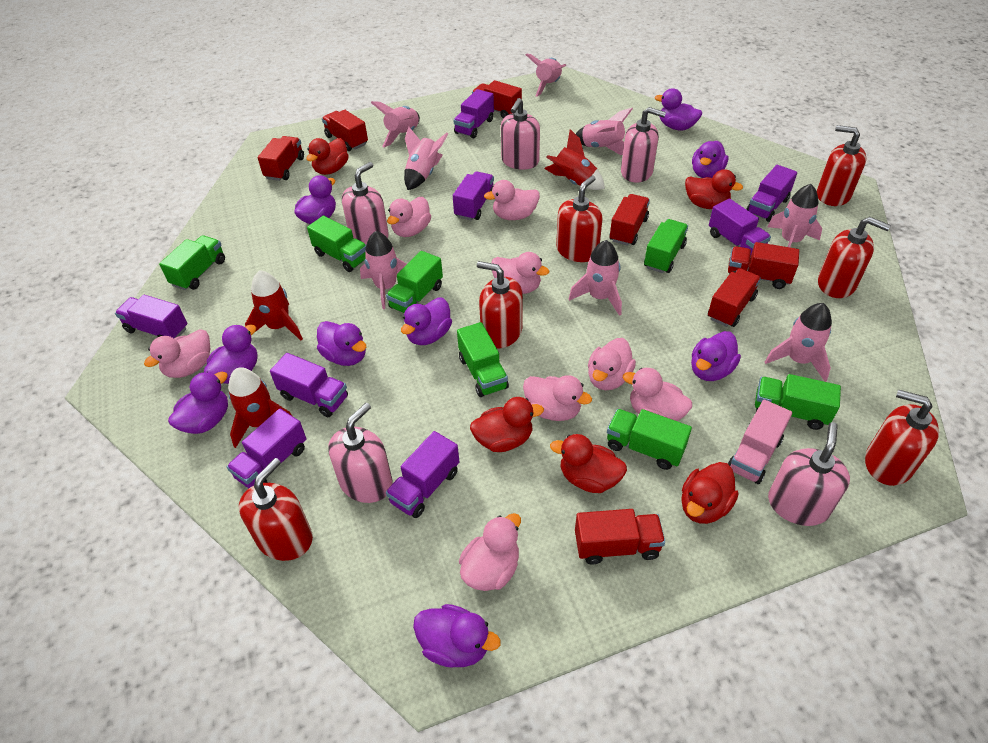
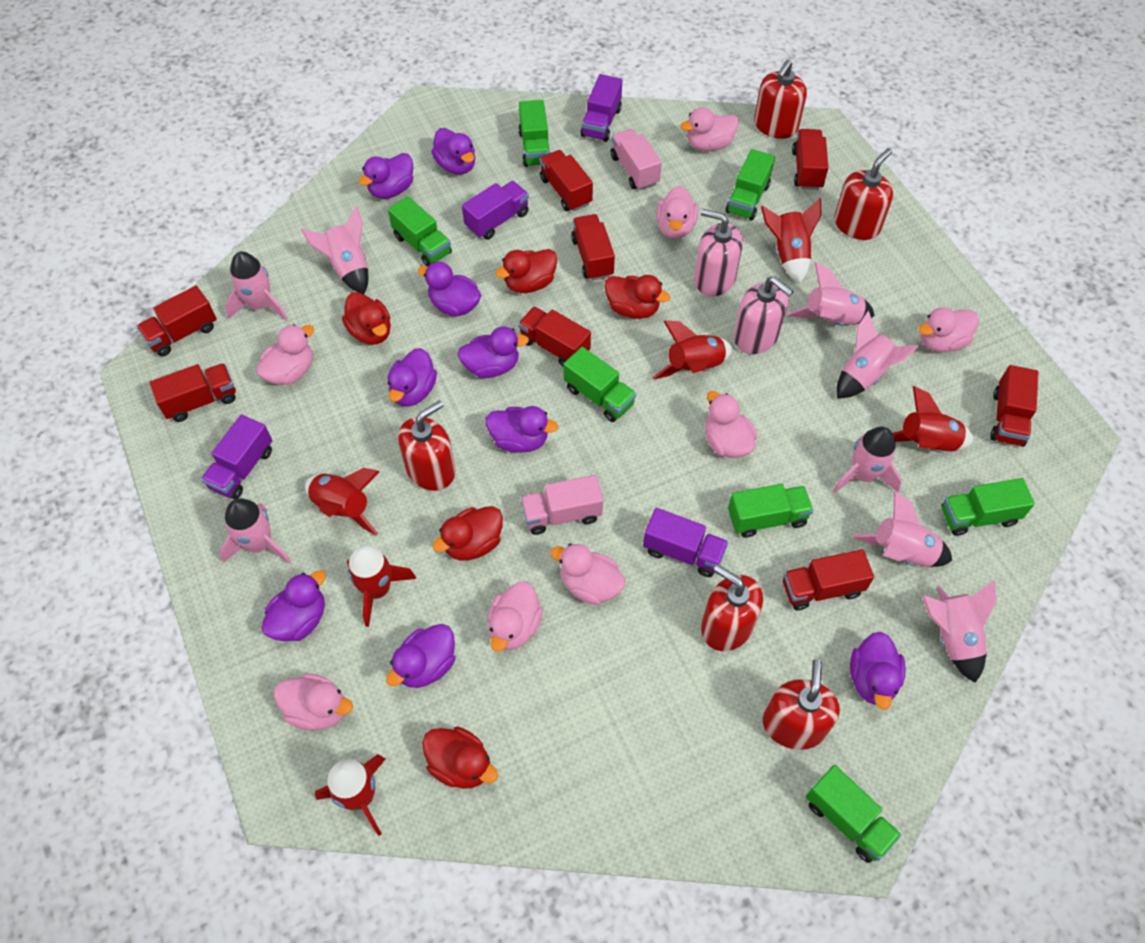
pink soap dispenser: 5 -> 2
pink truck: 1 -> 2
purple truck: 8 -> 4
red rocket: 3 -> 6
red soap dispenser: 6 -> 5
red truck: 7 -> 8

